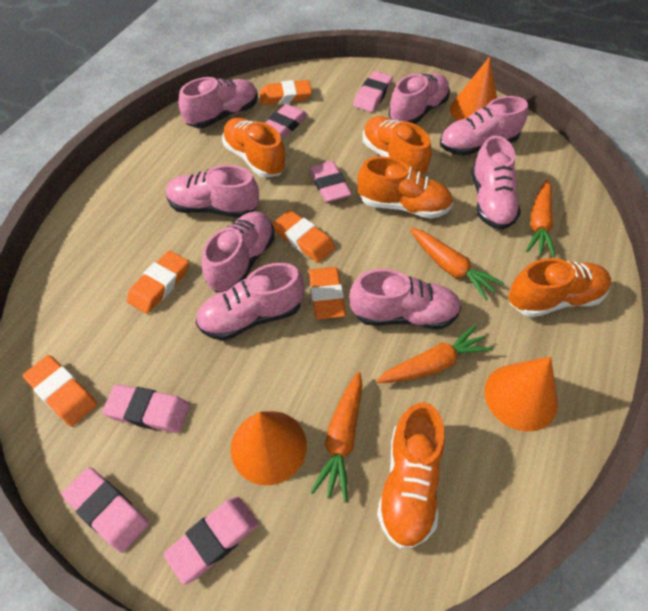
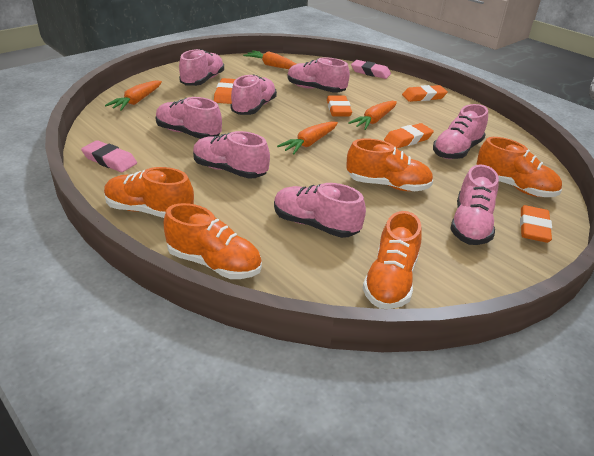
orange cone: 3 -> 0
pink eraser: 6 -> 2

